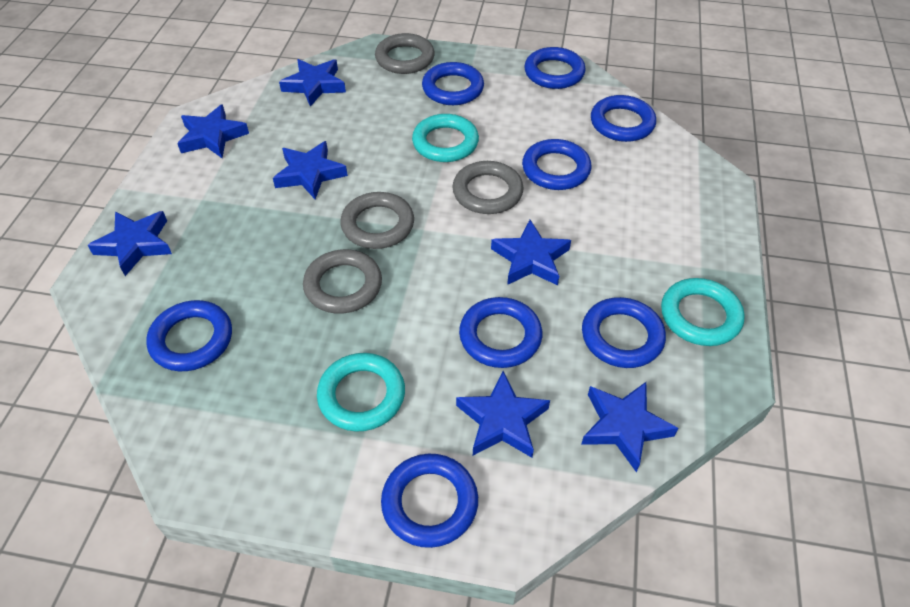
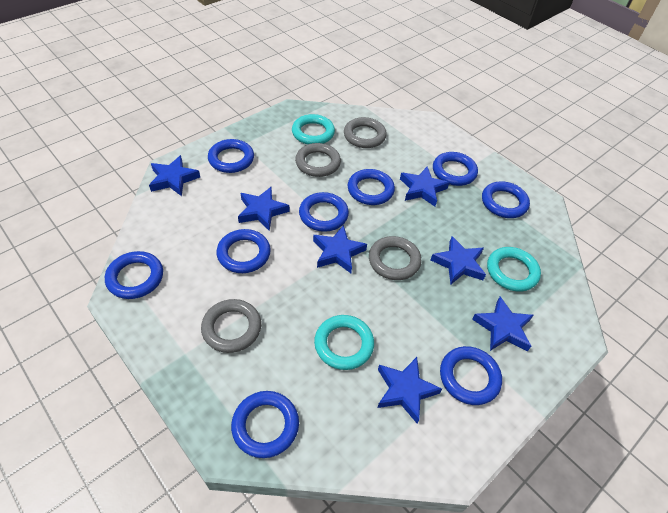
blue ring: 8 -> 9

